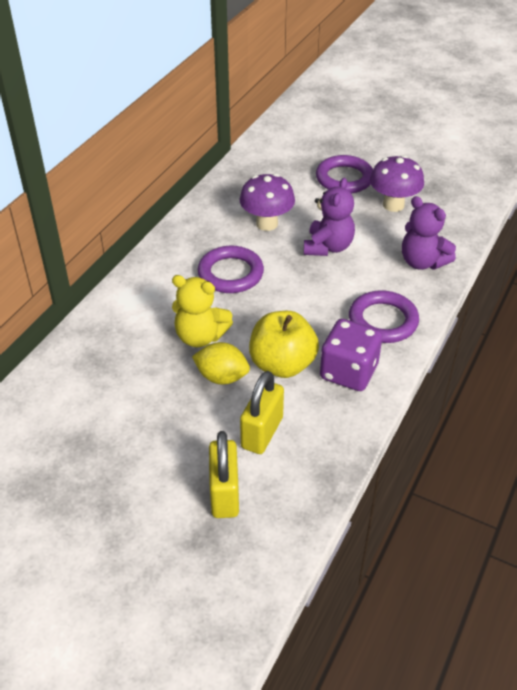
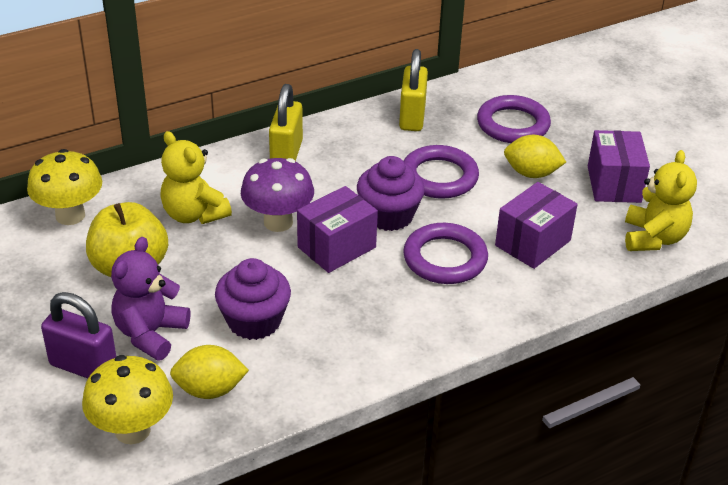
purple box: 0 -> 3
purple cupcake: 0 -> 2
purple dice: 1 -> 0
purple mushroom: 2 -> 1
purple padlock: 0 -> 1
purple teddy bear: 2 -> 1
yellow lemon: 1 -> 2
yellow mushroom: 0 -> 2
yellow teddy bear: 1 -> 2

